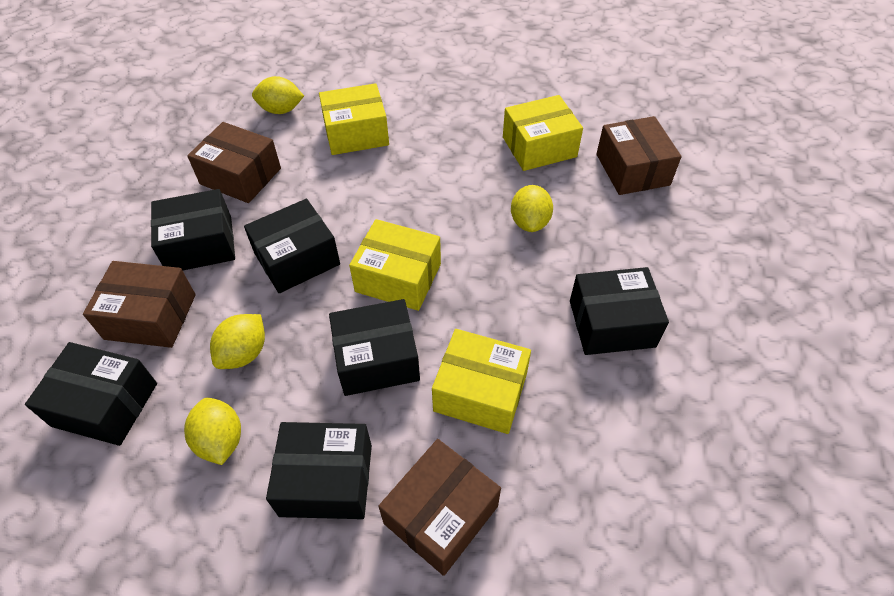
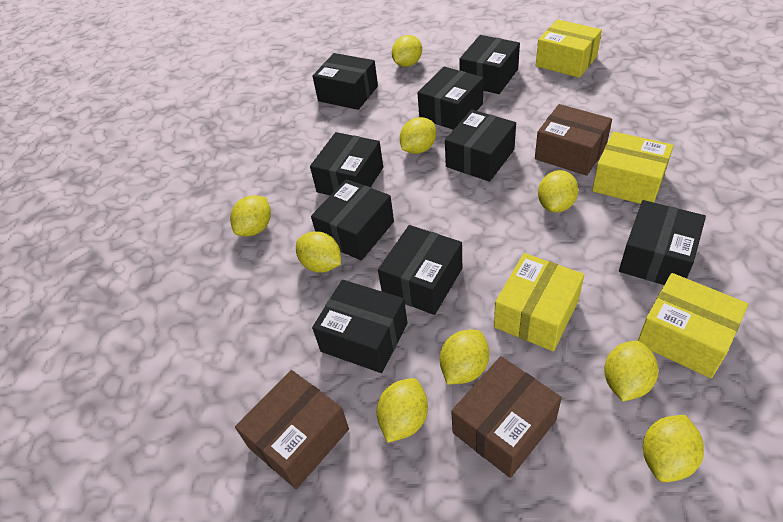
black box: 6 -> 9
brown box: 4 -> 3
yellow lemon: 4 -> 9

